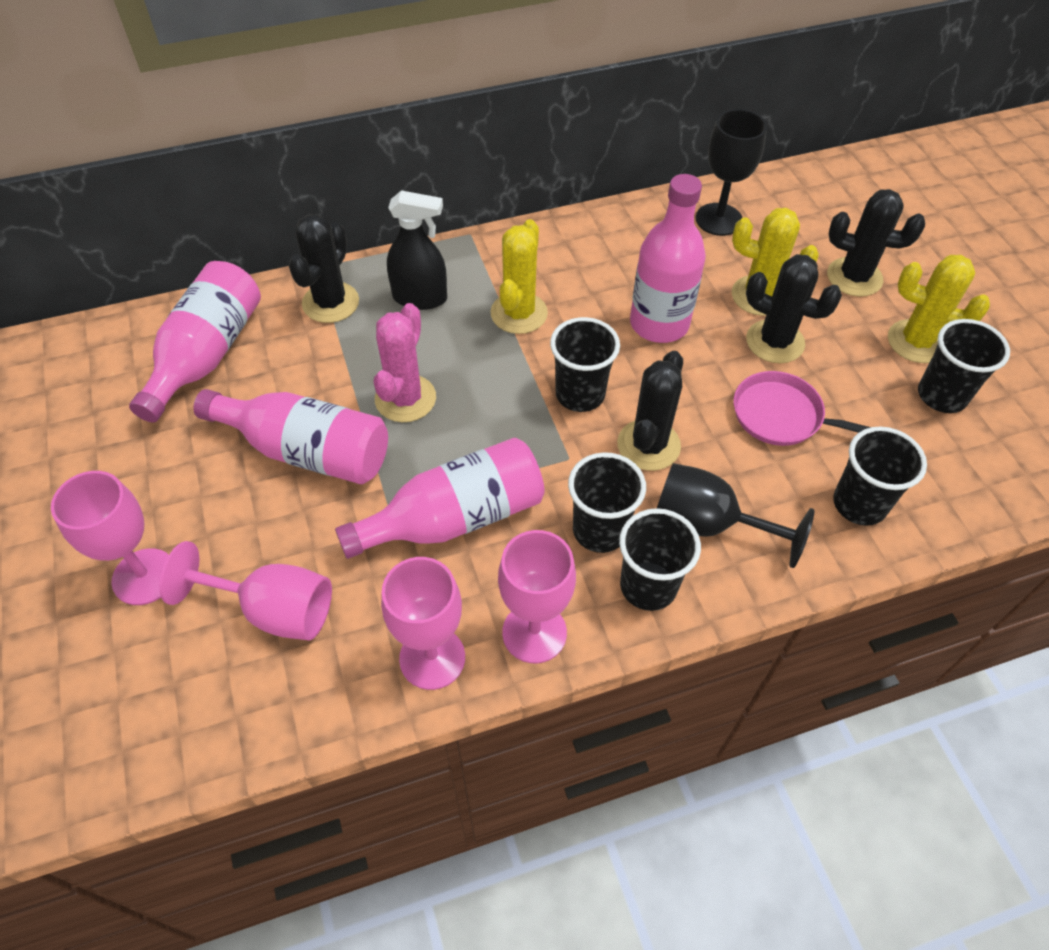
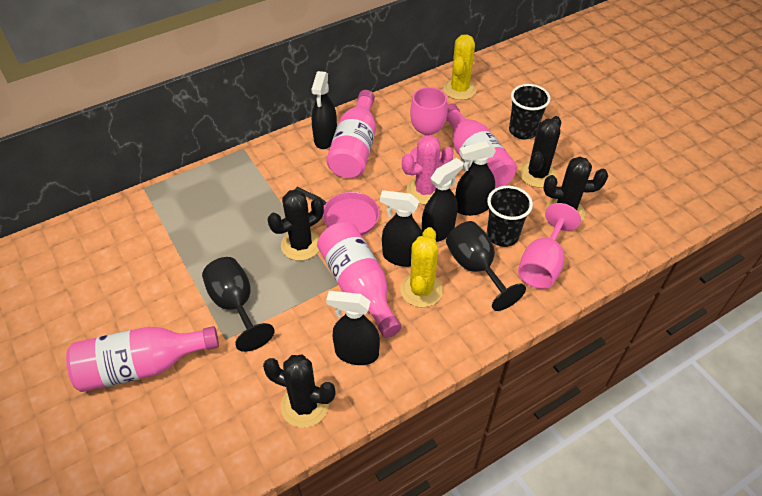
black cup: 5 -> 2
black spray bottle: 1 -> 5
pink goblet: 4 -> 2
yellow cactus: 3 -> 2

